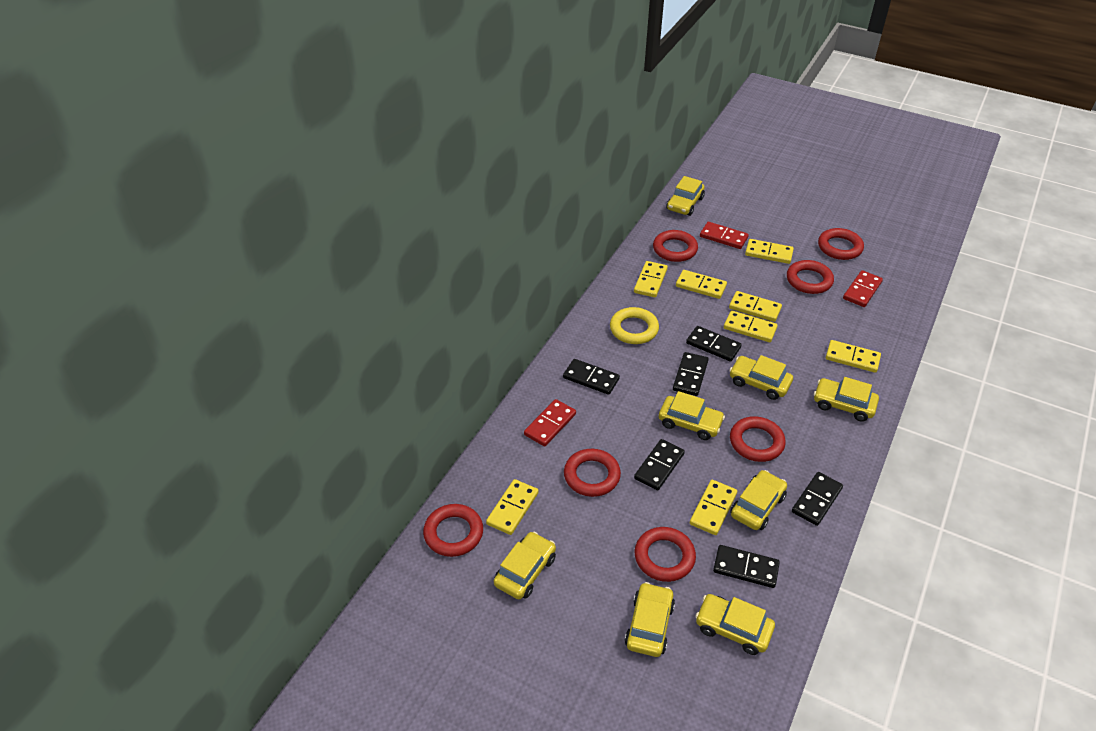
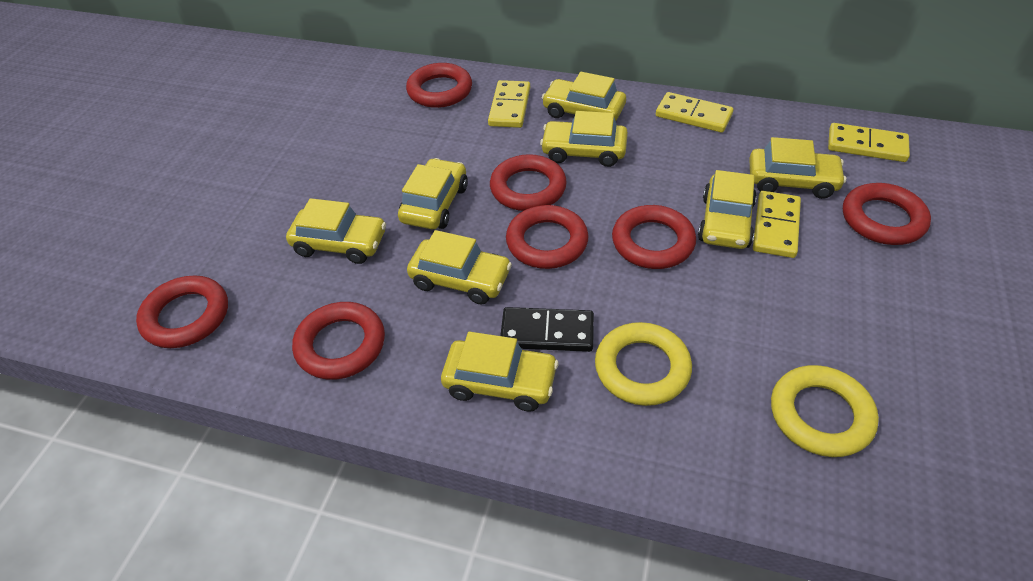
black domino: 6 -> 1
red domino: 3 -> 0
yellow domino: 8 -> 4
yellow ring: 1 -> 2

